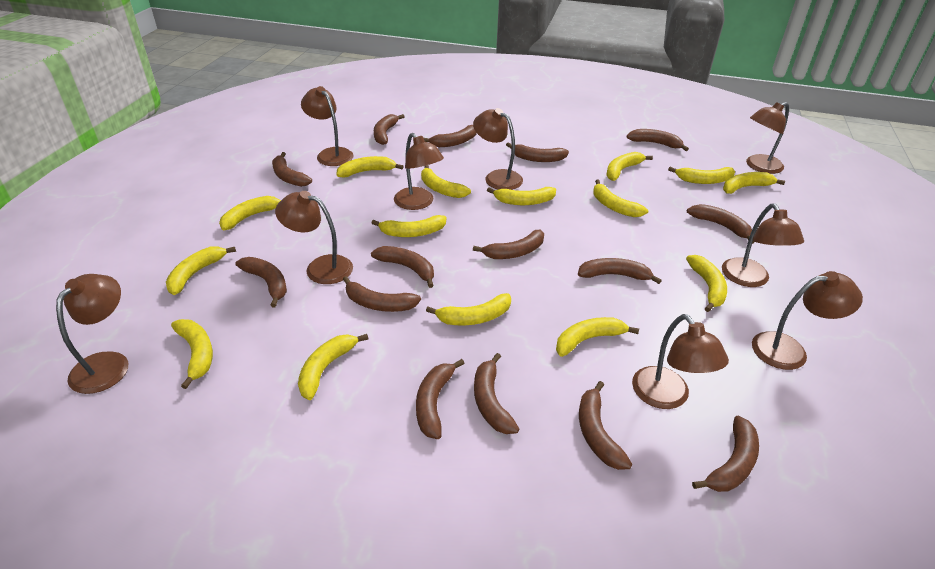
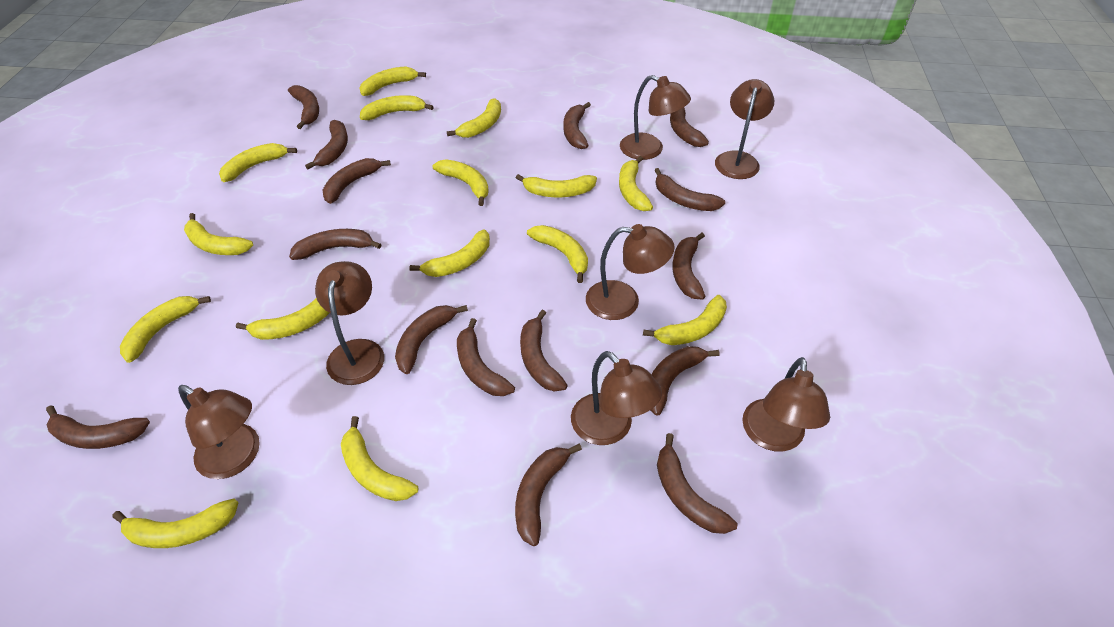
brown lamp: 9 -> 7

